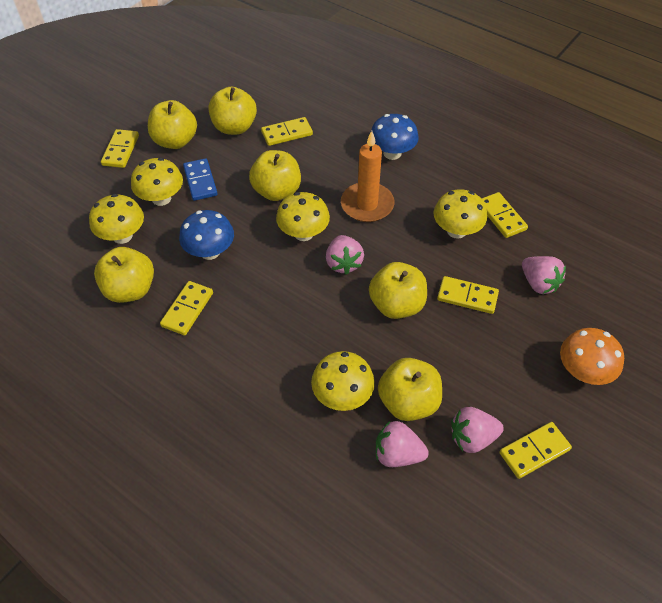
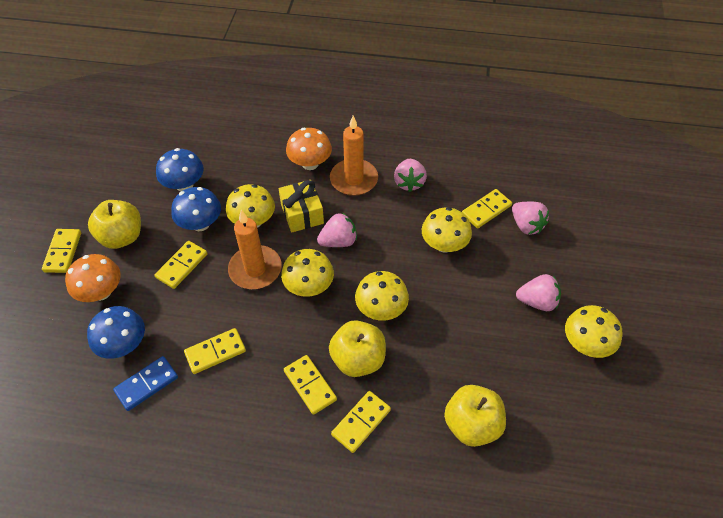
blue mushroom: 2 -> 3
orange candle: 1 -> 2
orange mushroom: 1 -> 2
yellow apple: 6 -> 3
yellow gift: 0 -> 1

